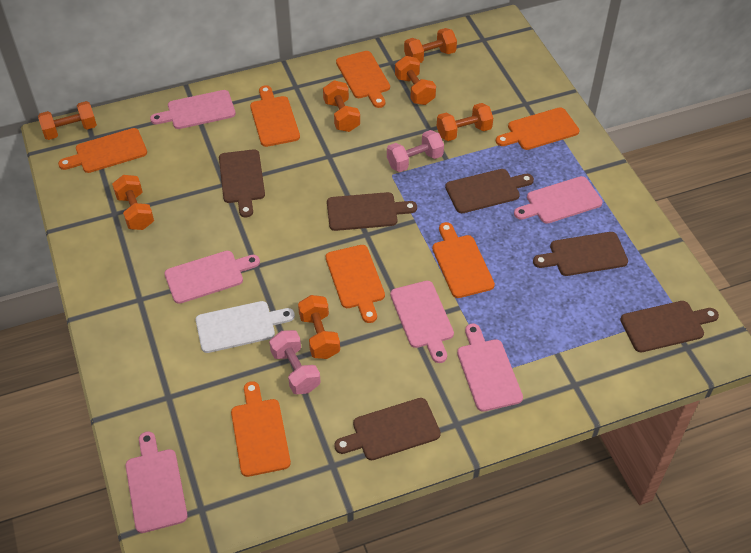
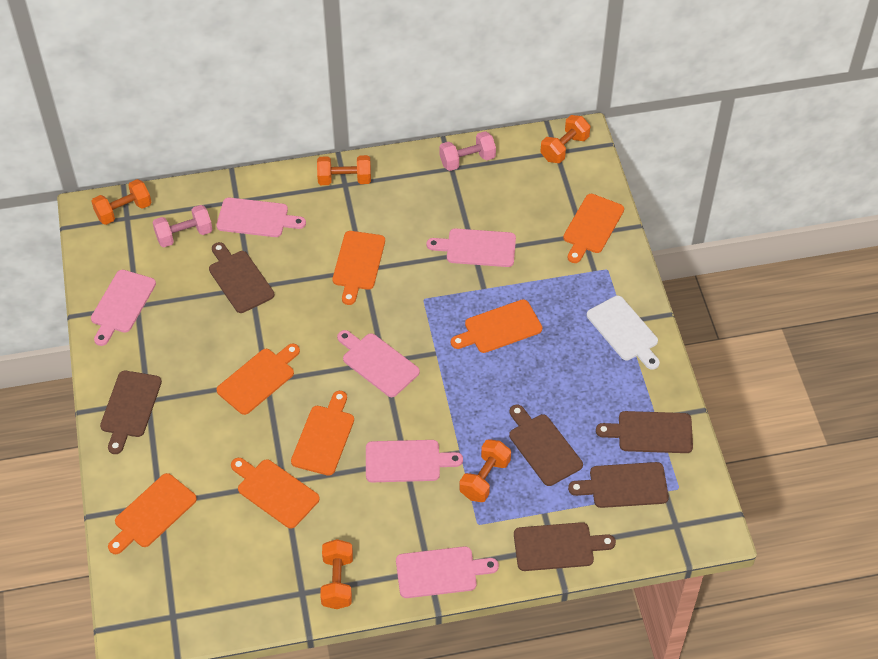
orange dumbbell: 7 -> 5

